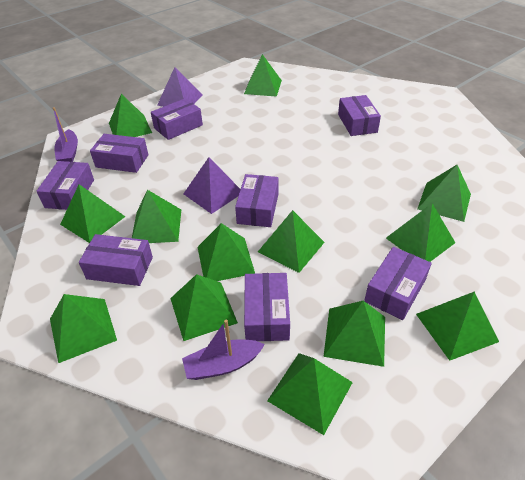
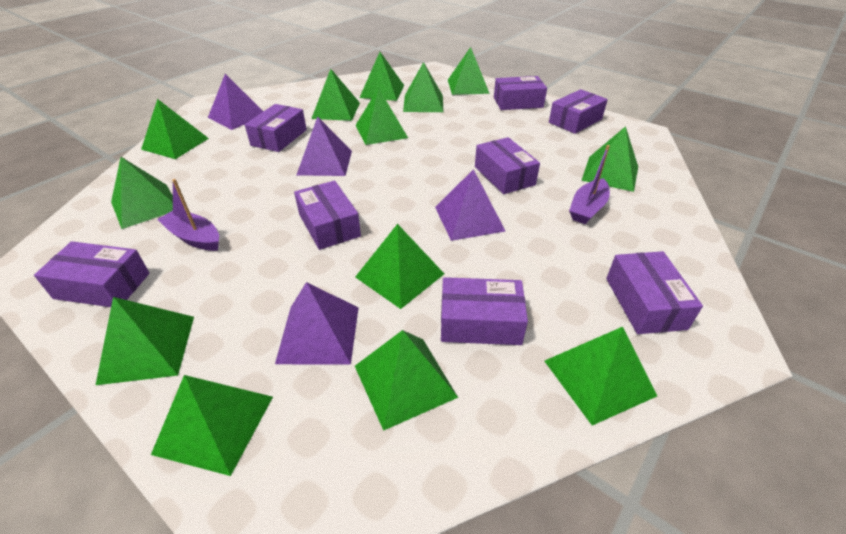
purple pyramid: 2 -> 4

